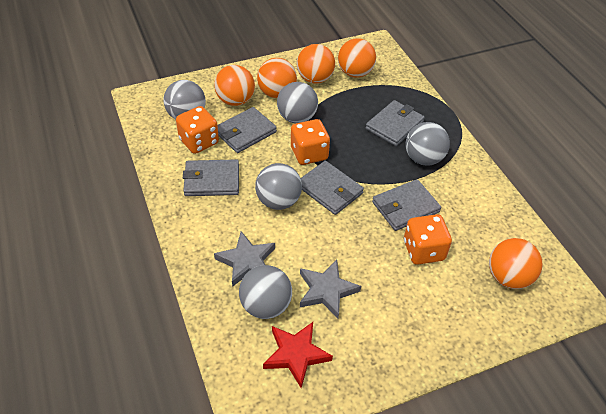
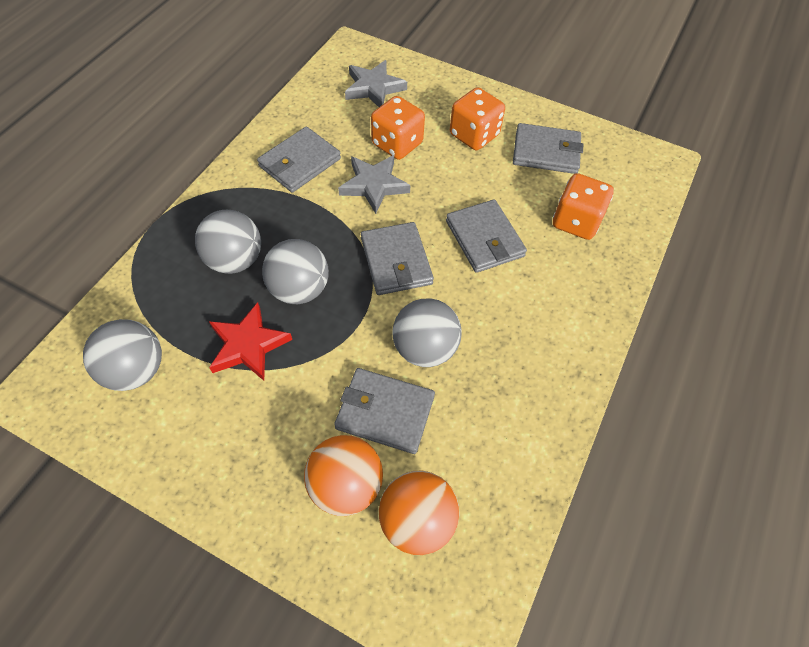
grey ball: 5 -> 4
orange ball: 5 -> 2

